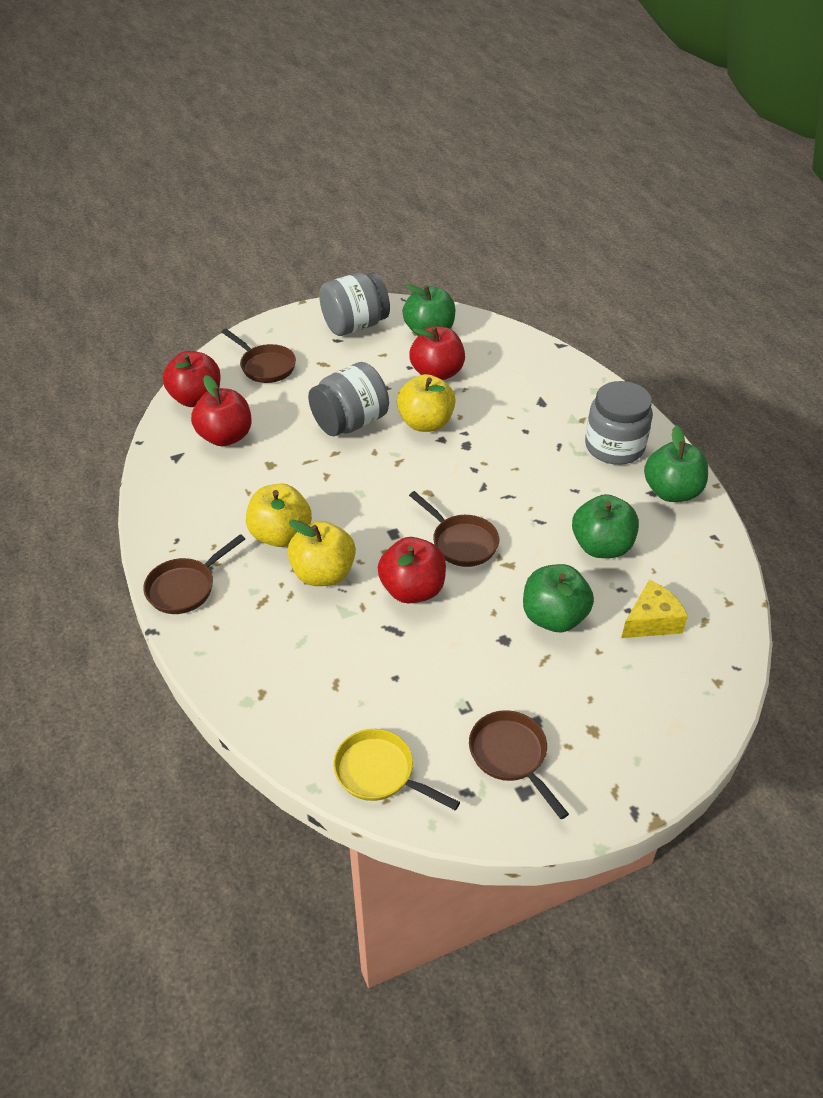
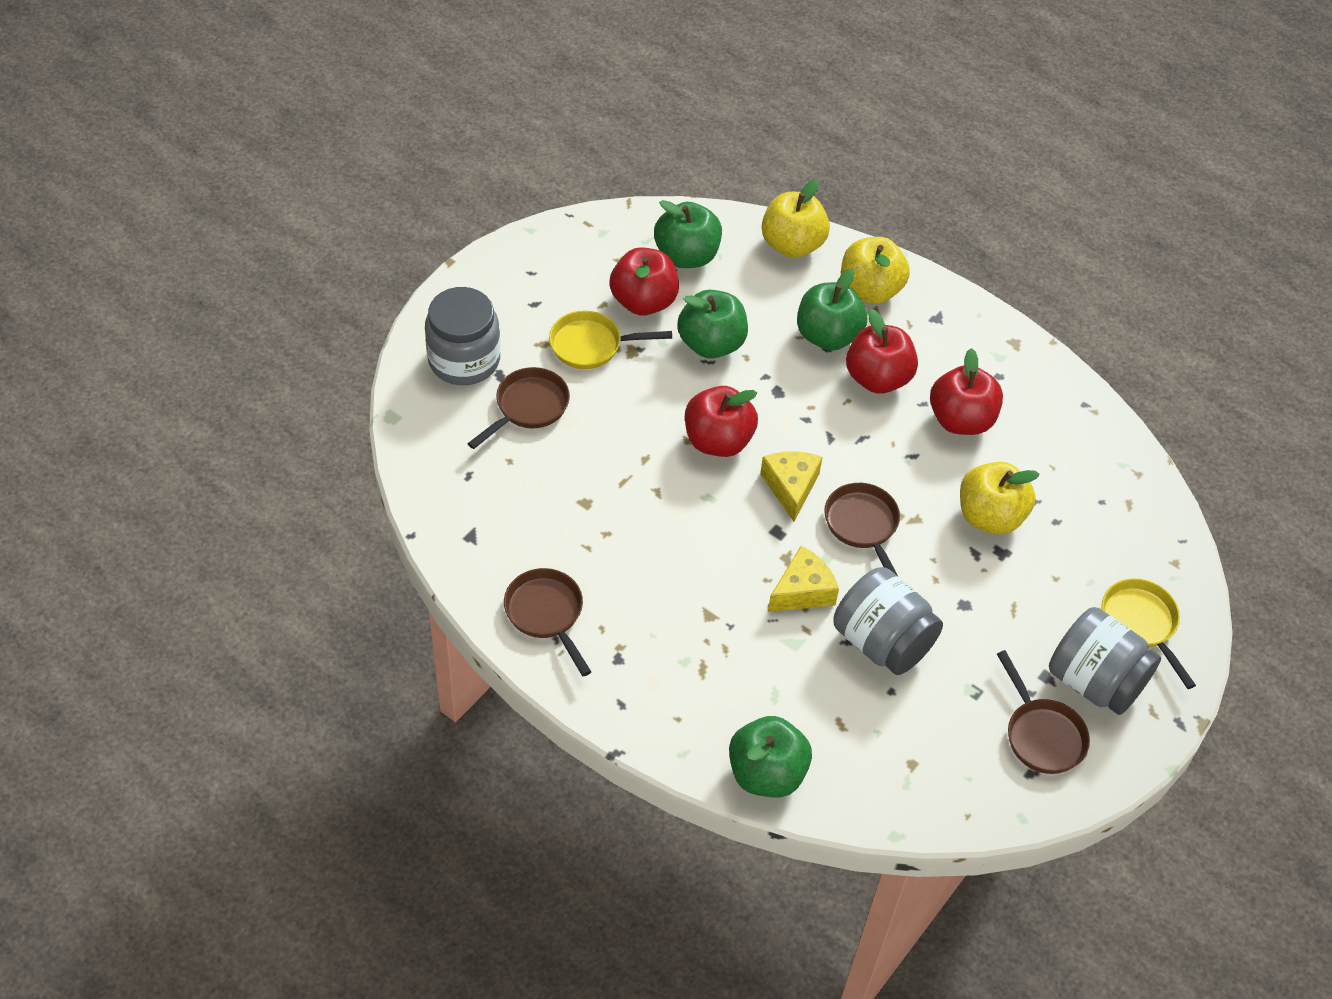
yellow cheese: 1 -> 2
yellow pan: 1 -> 2

